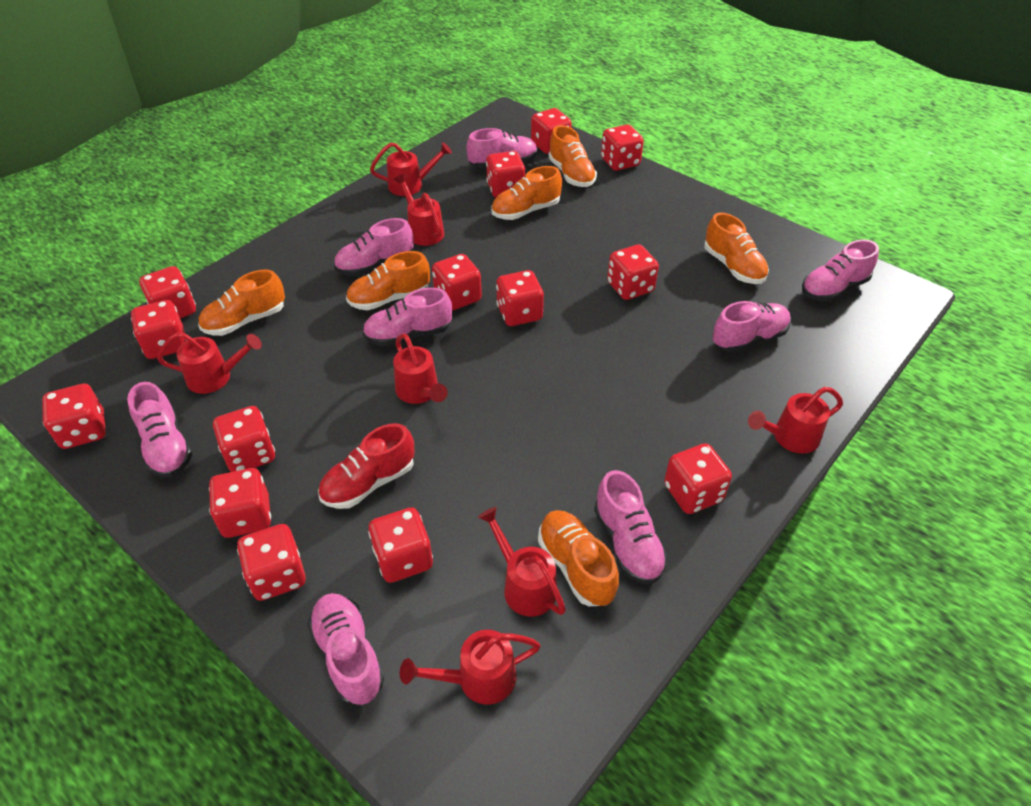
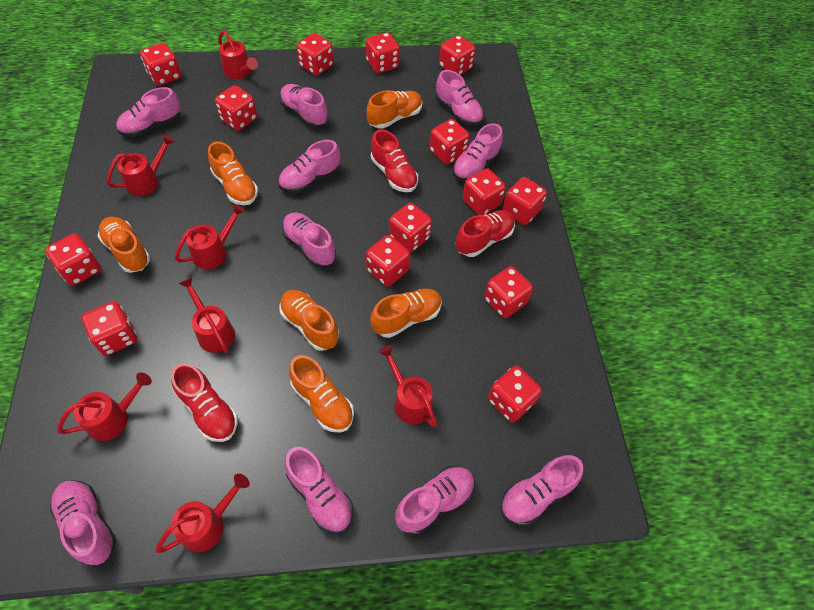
pink shoe: 8 -> 10
red shoe: 1 -> 3

